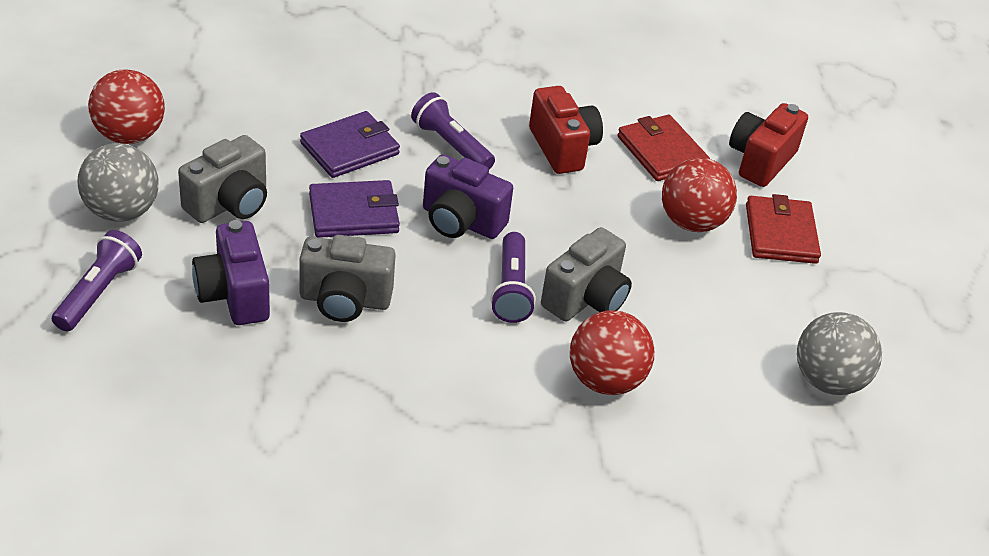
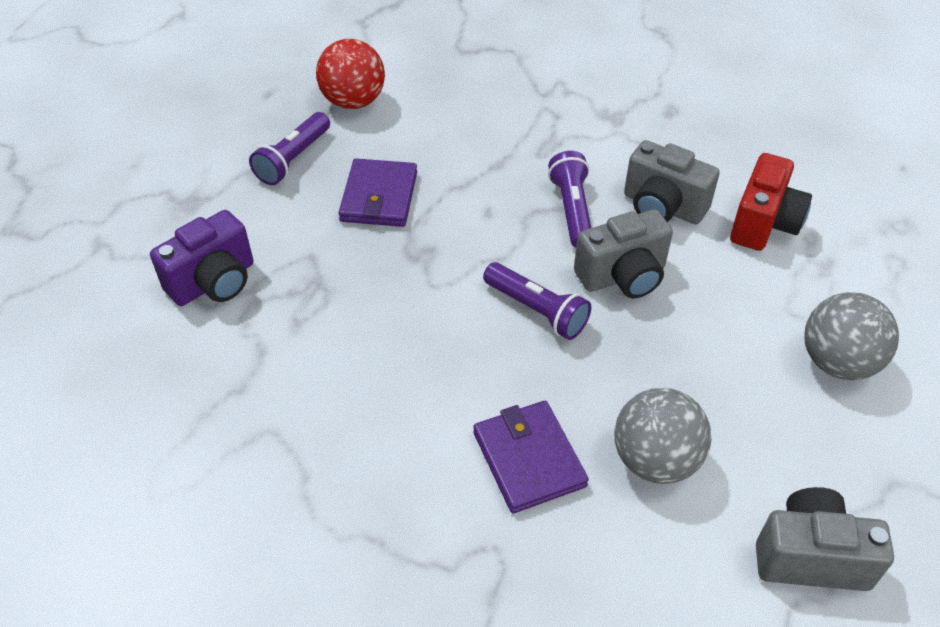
purple camera: 2 -> 1
red ball: 3 -> 1
red camera: 2 -> 1
red wallet: 2 -> 0

